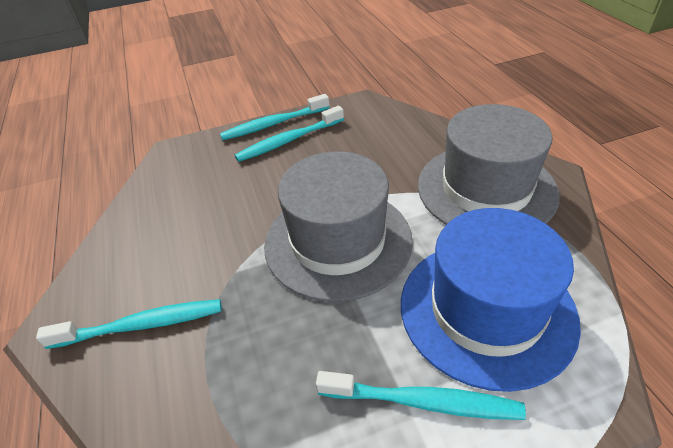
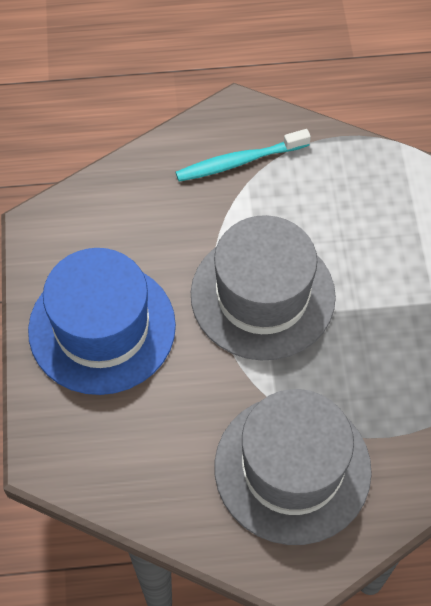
turquoise toothbrush: 4 -> 1

